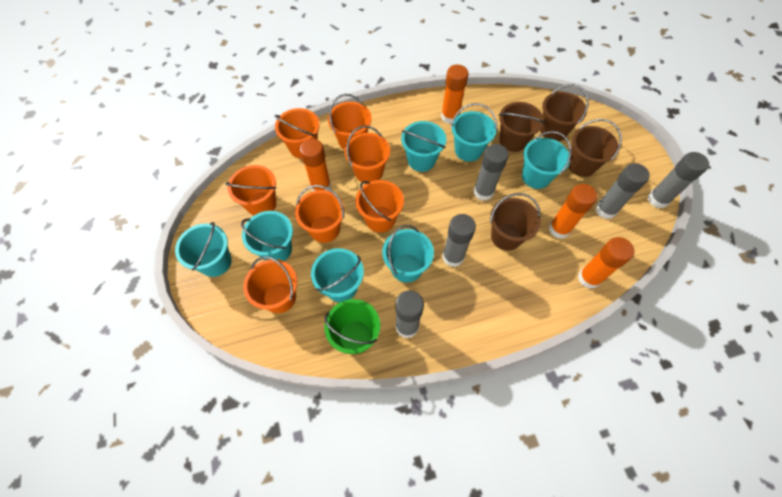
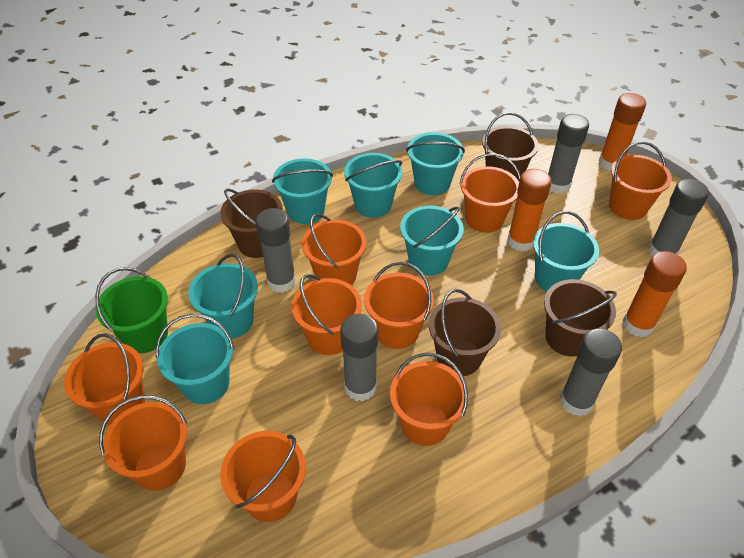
orange bucket: 7 -> 9
orange glue stick: 4 -> 3

